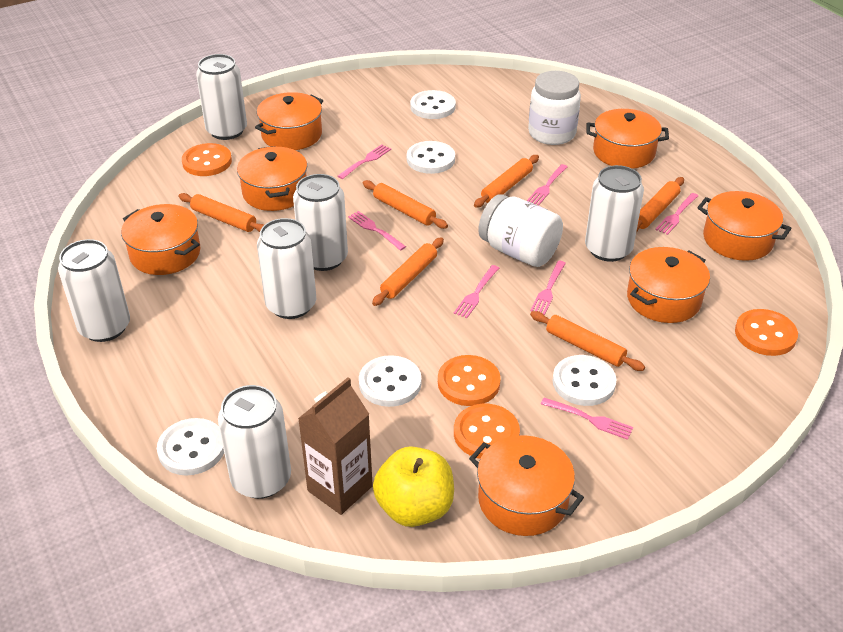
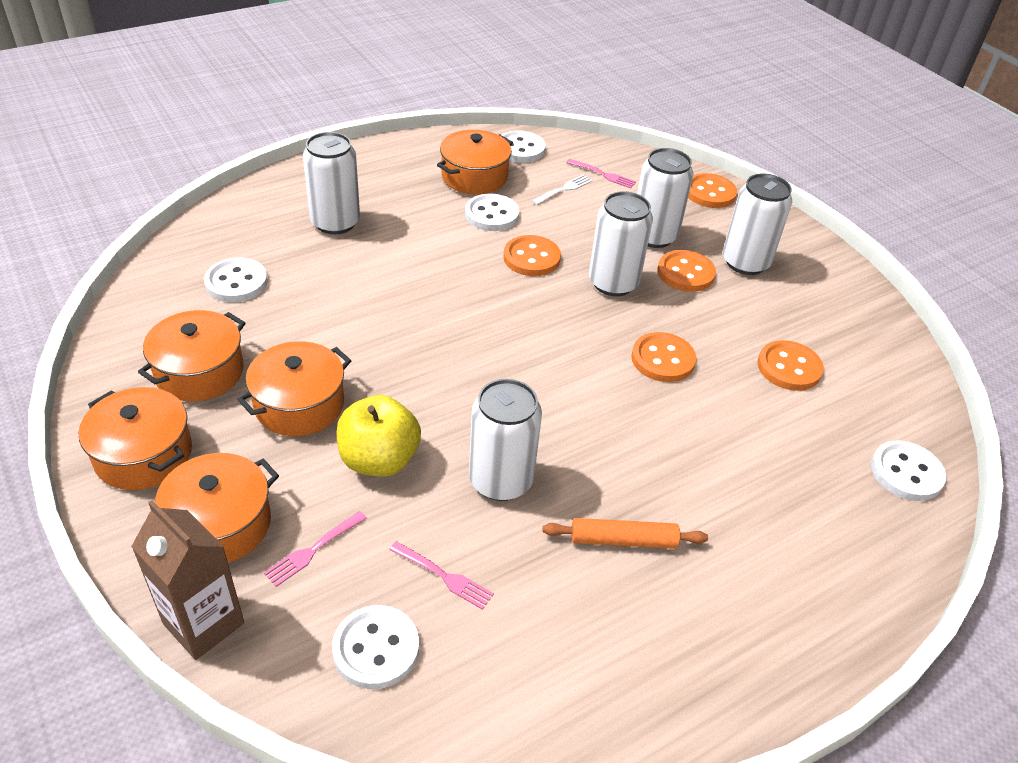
orange button: 4 -> 5
orange pot: 7 -> 5
orange rolling pin: 6 -> 1
pink fork: 7 -> 3
white can: 6 -> 5
white fork: 0 -> 1
white jar: 2 -> 0

